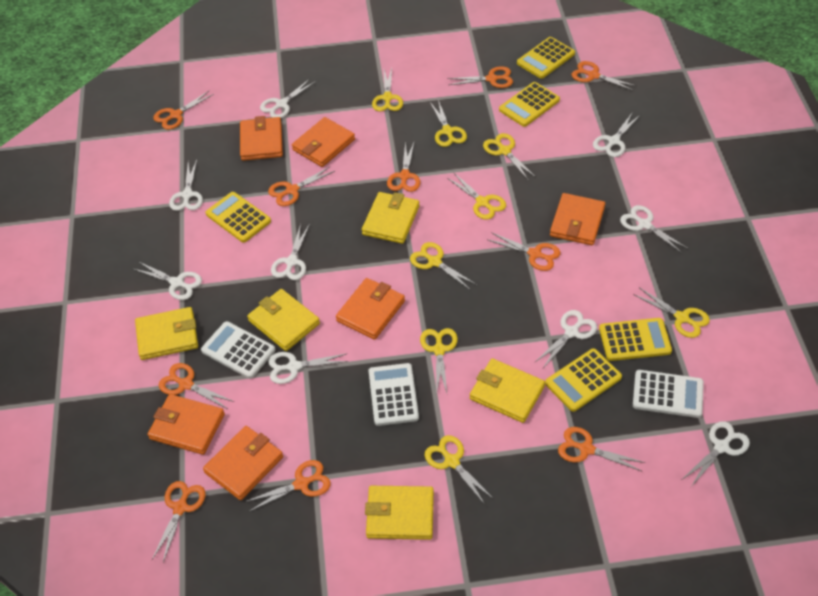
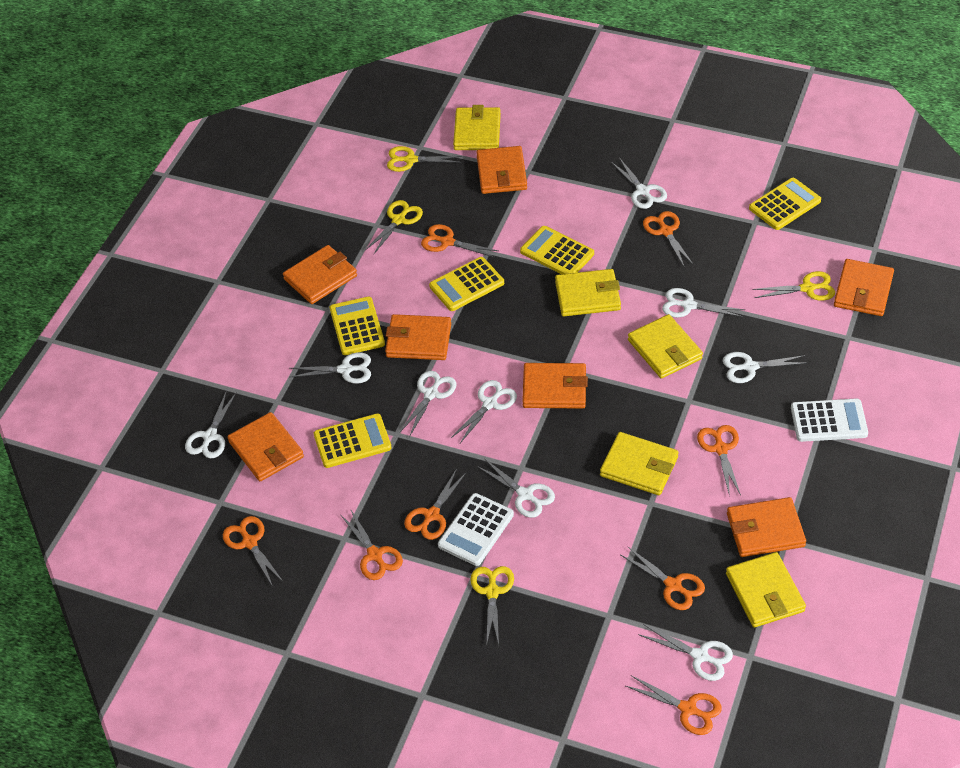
orange scissors: 10 -> 8
orange wallet: 6 -> 7
white calculator: 3 -> 2
yellow scissors: 8 -> 4

